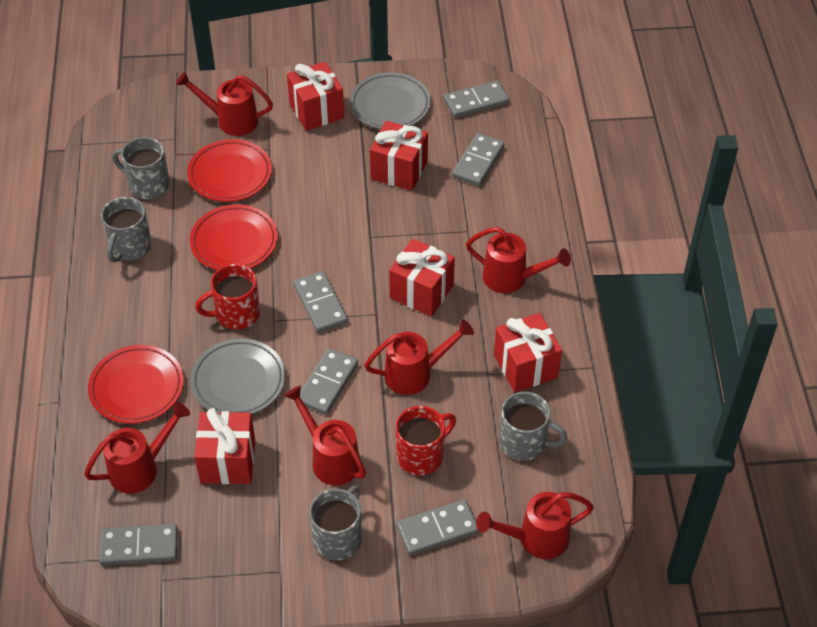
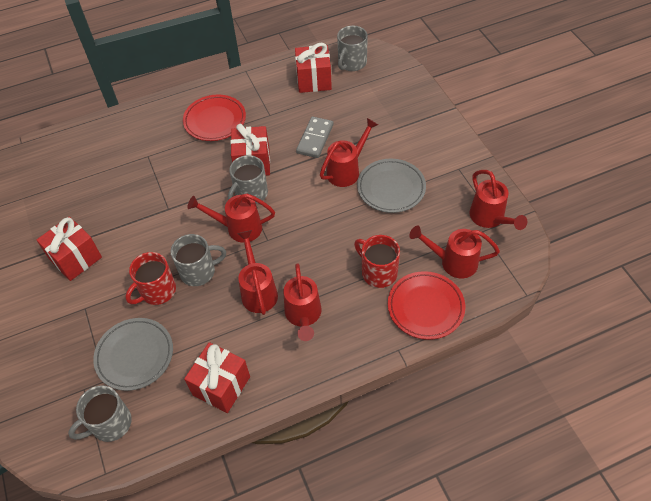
grey domino: 6 -> 1
red gift: 5 -> 4
red plate: 3 -> 2

